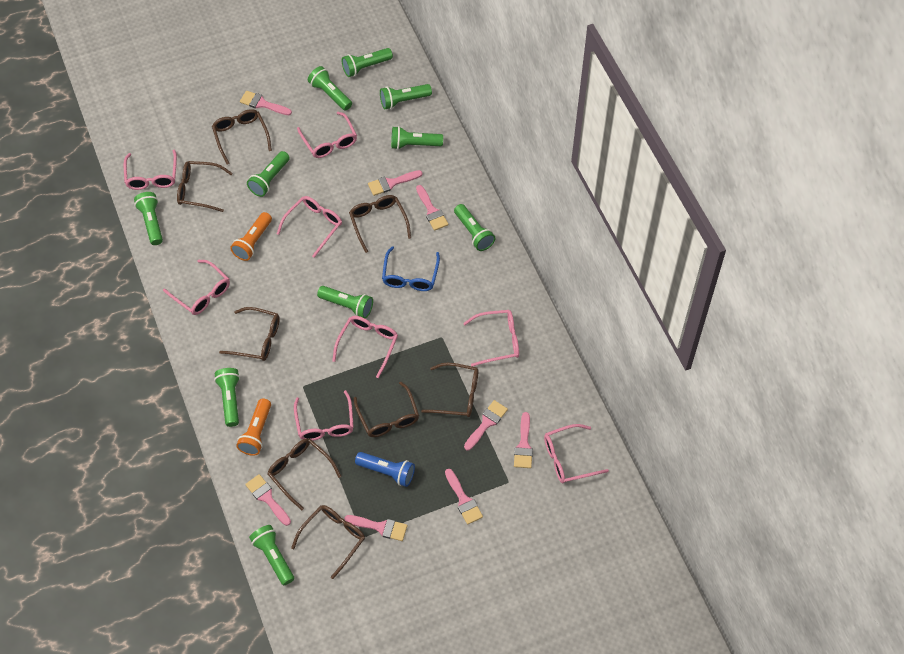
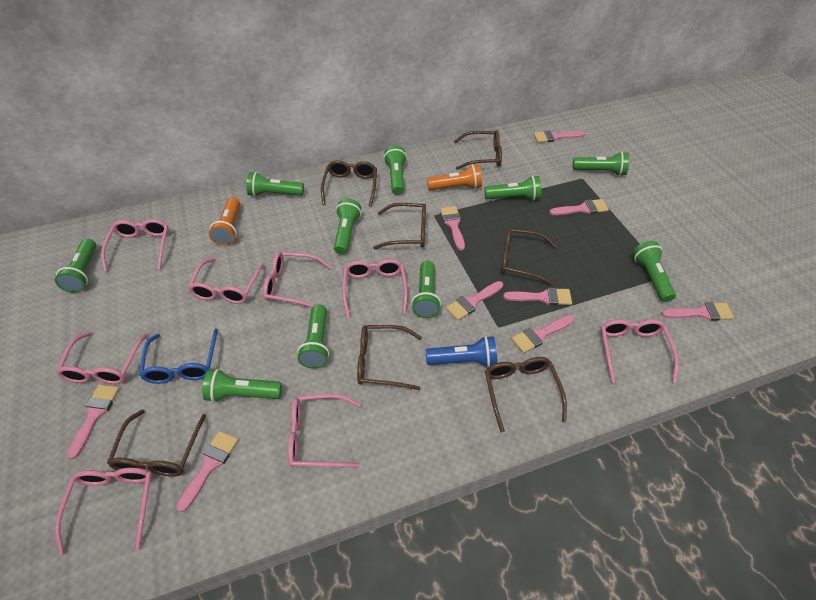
brown glasses: 8 -> 7
pink brush: 8 -> 9

